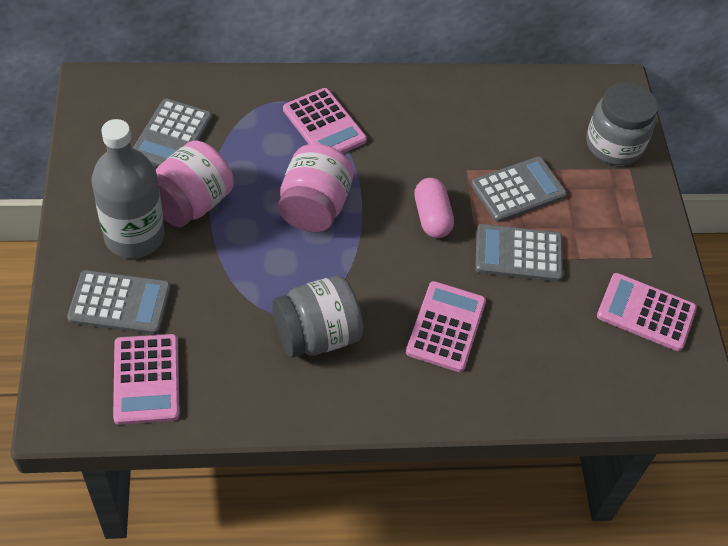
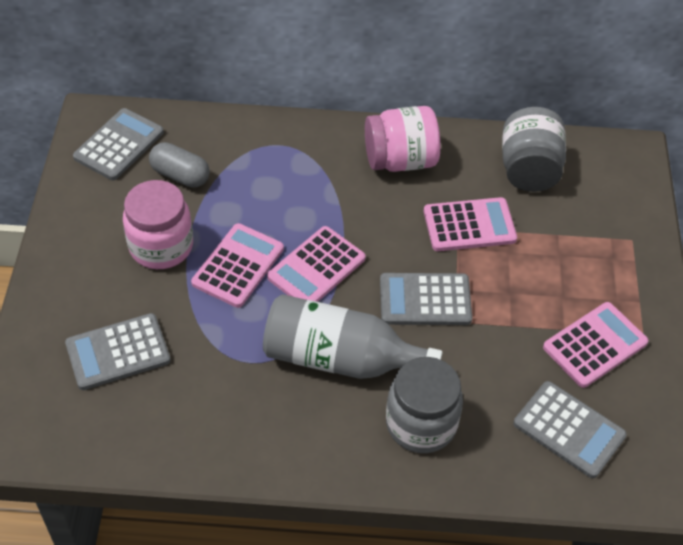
grey capsule: 0 -> 1
pink capsule: 1 -> 0

